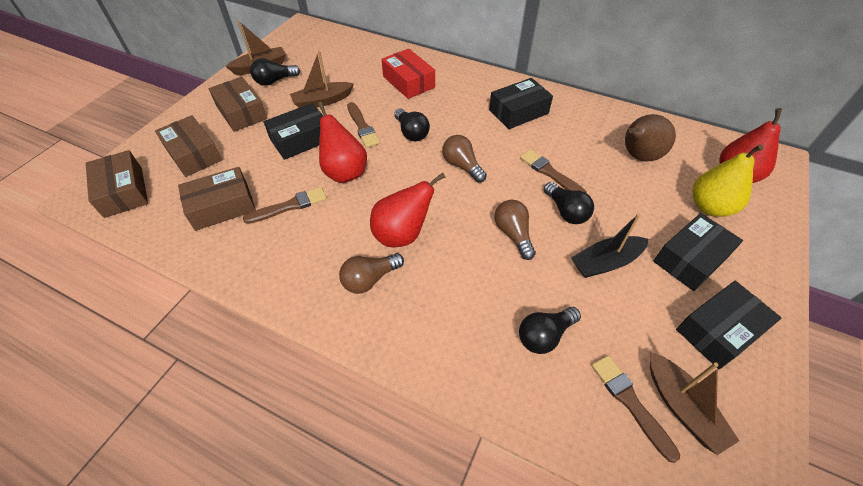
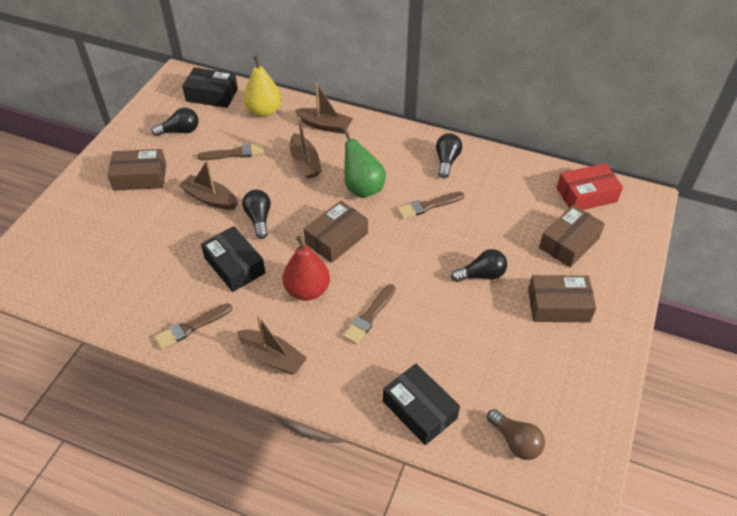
black boat: 1 -> 0
black box: 4 -> 3
brown boat: 3 -> 4
brown light bulb: 3 -> 1
brown pear: 1 -> 0
green pear: 0 -> 1
red pear: 3 -> 1

